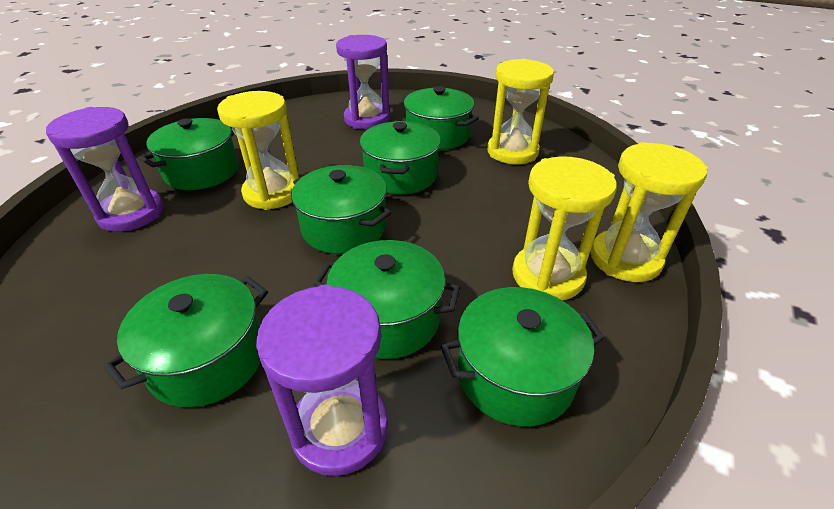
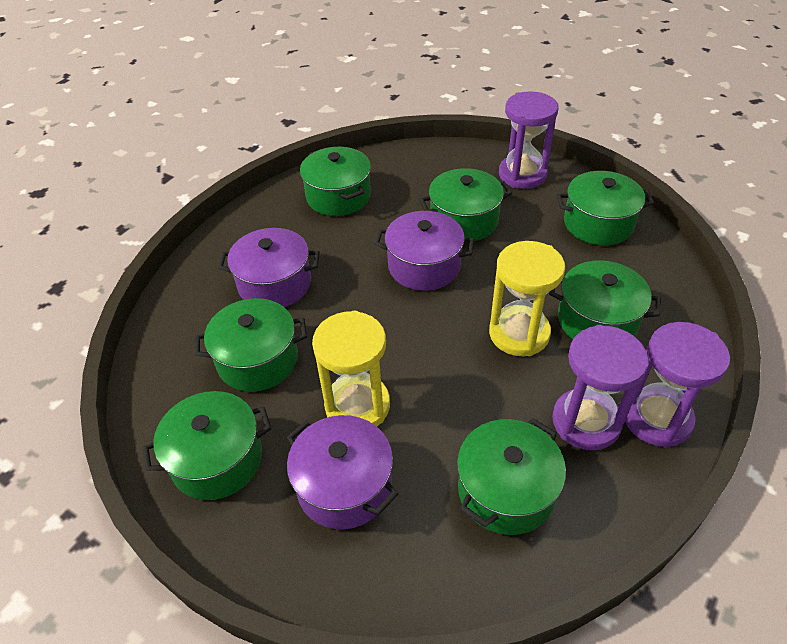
purple pot: 0 -> 3
yellow hourglass: 4 -> 2

